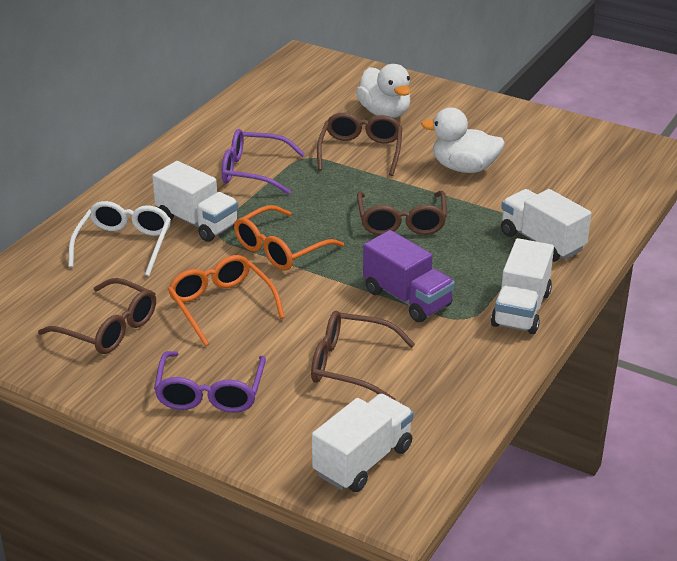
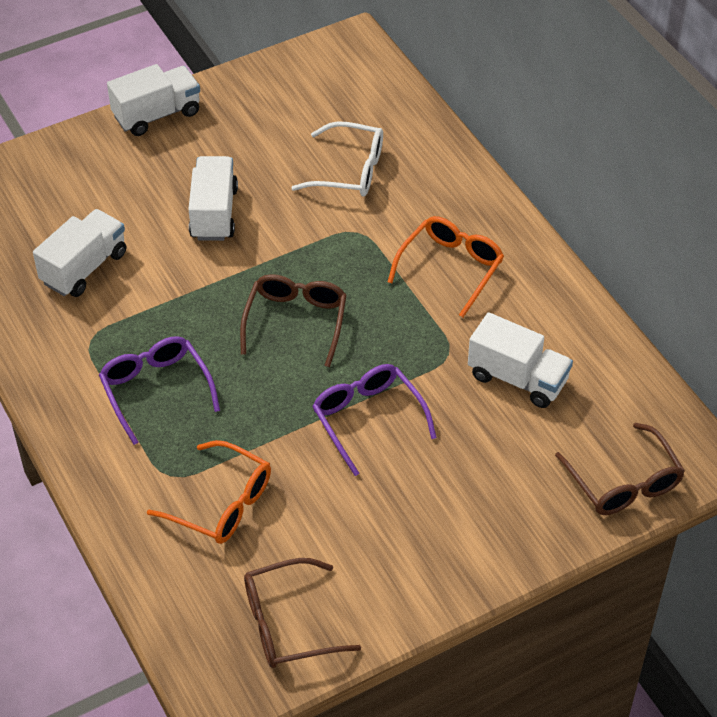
brown glasses: 4 -> 3
purple truck: 1 -> 0
white duck: 2 -> 0

